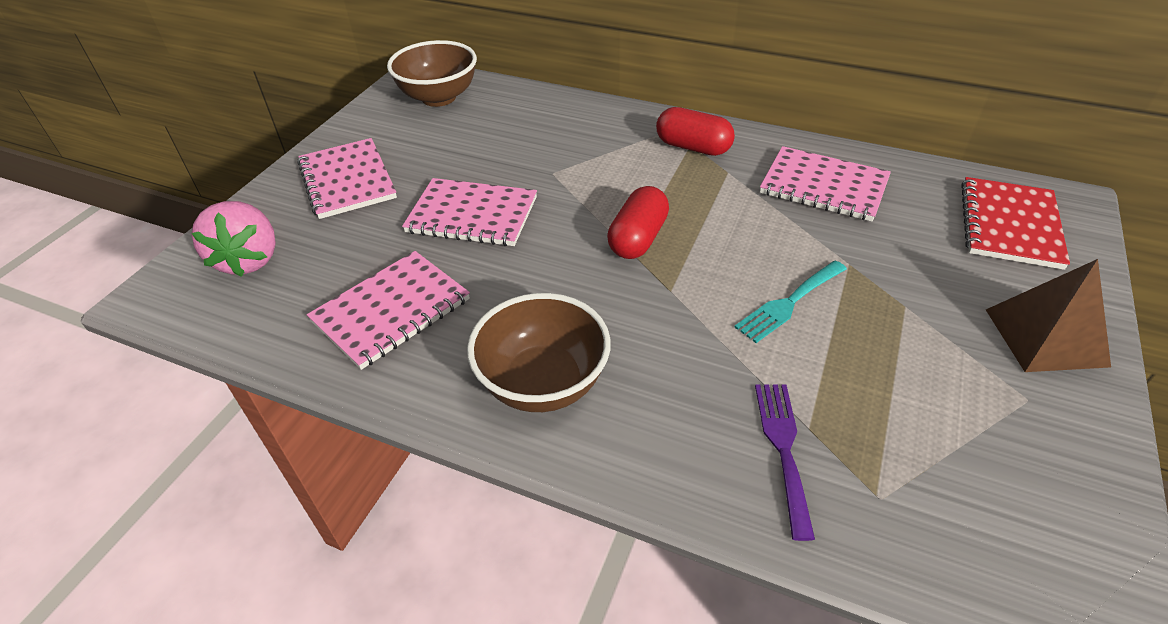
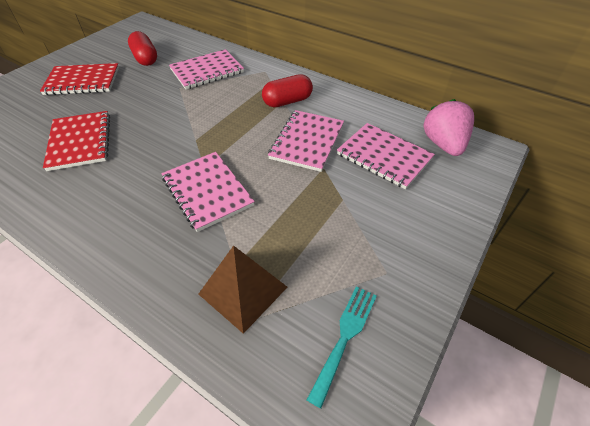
brown bowl: 2 -> 0
purple fork: 1 -> 0
red notebook: 1 -> 2

